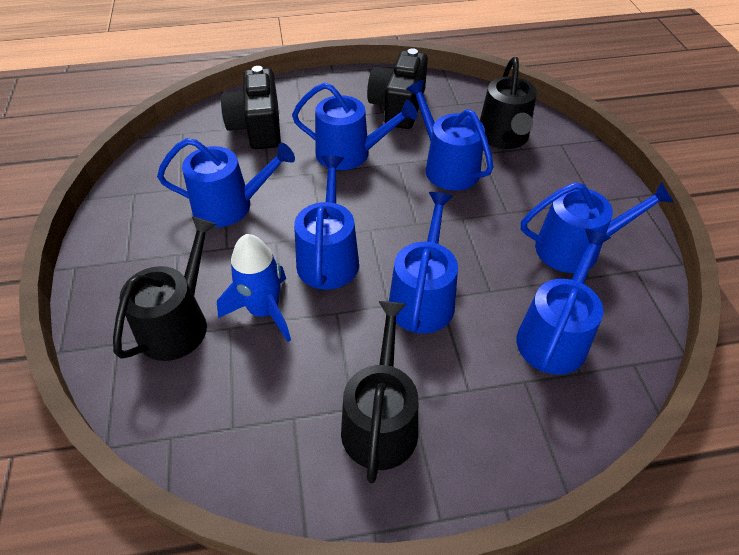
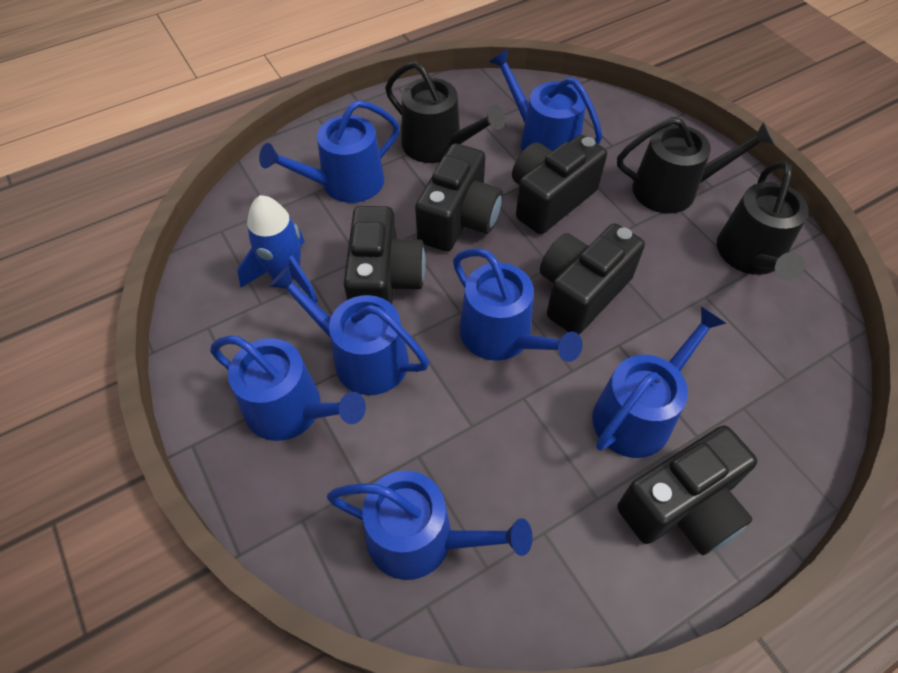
black camera: 2 -> 5

